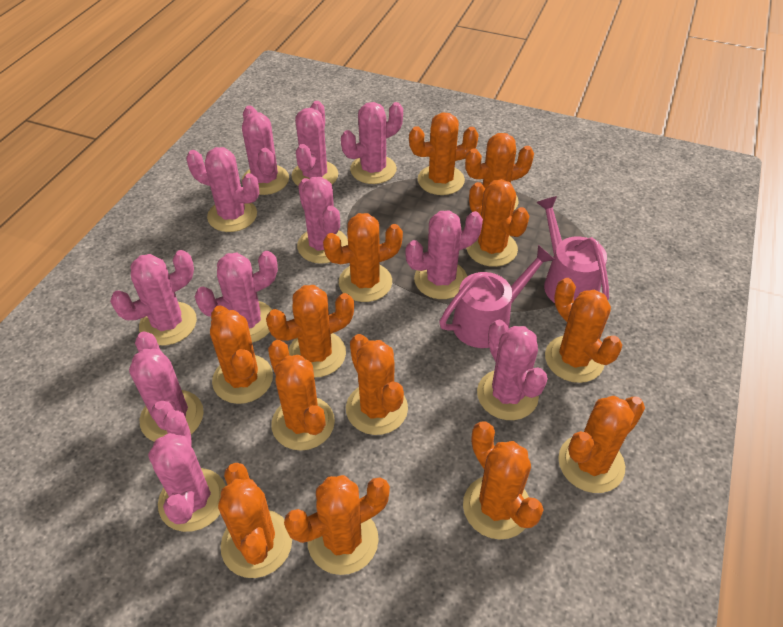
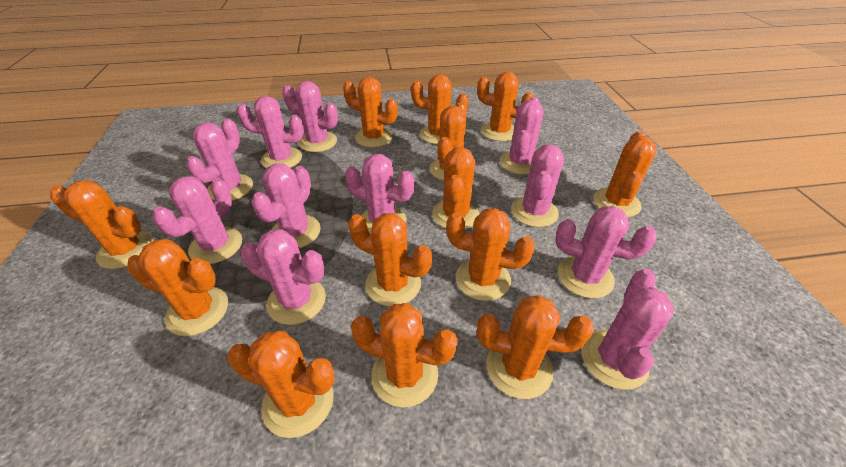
pink watering can: 2 -> 0

